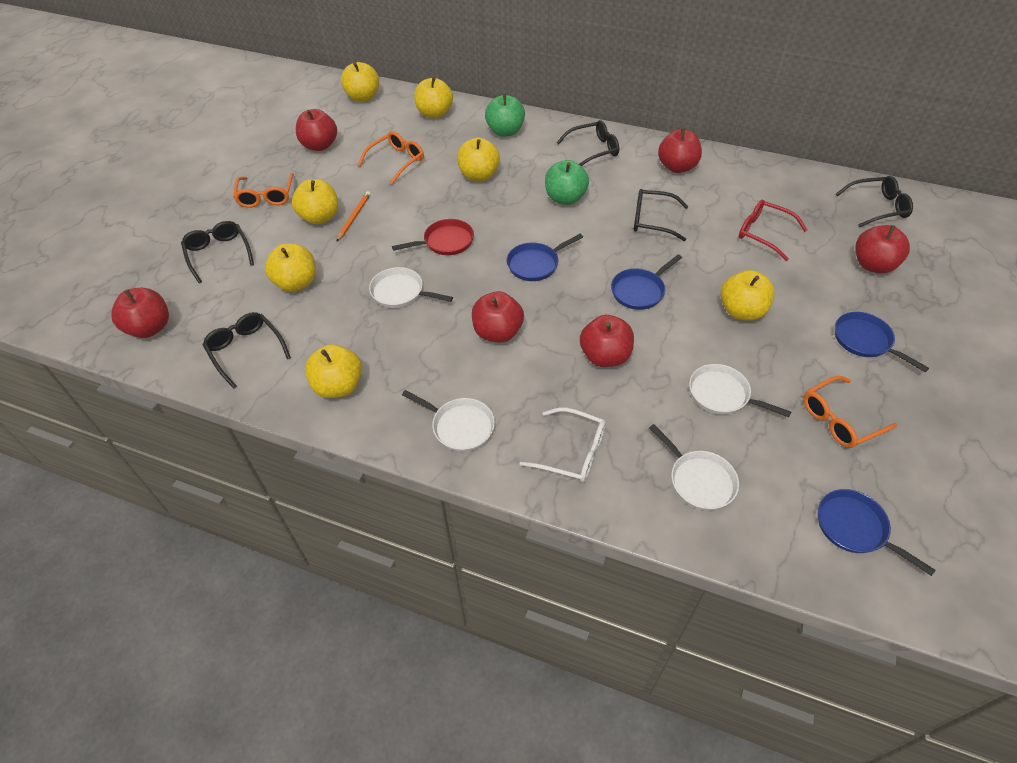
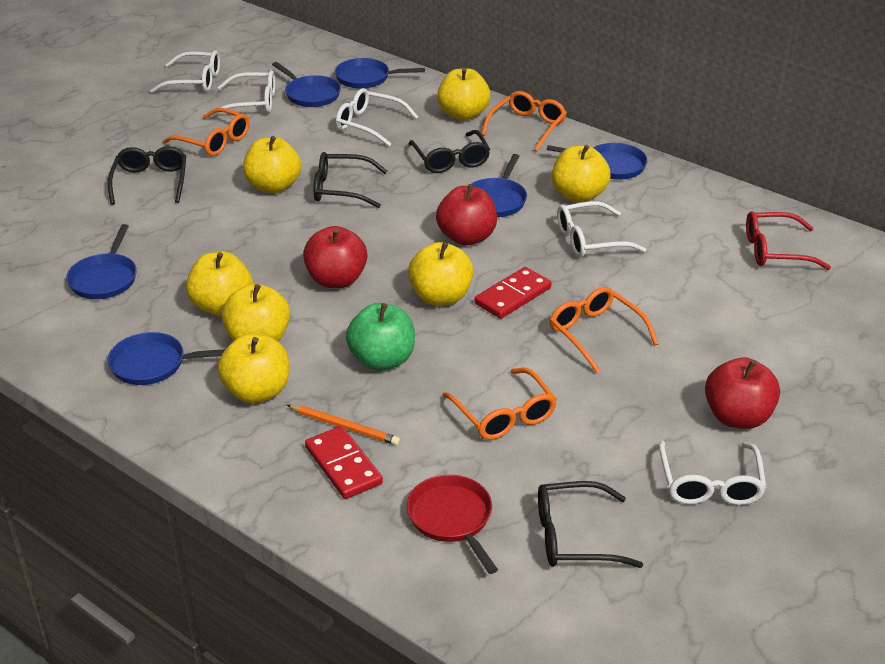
black glasses: 5 -> 4
blue pan: 4 -> 6
green apple: 2 -> 1
orange glasses: 3 -> 4
red apple: 6 -> 3
red domino: 0 -> 2
white glasses: 1 -> 5
white pan: 4 -> 0

